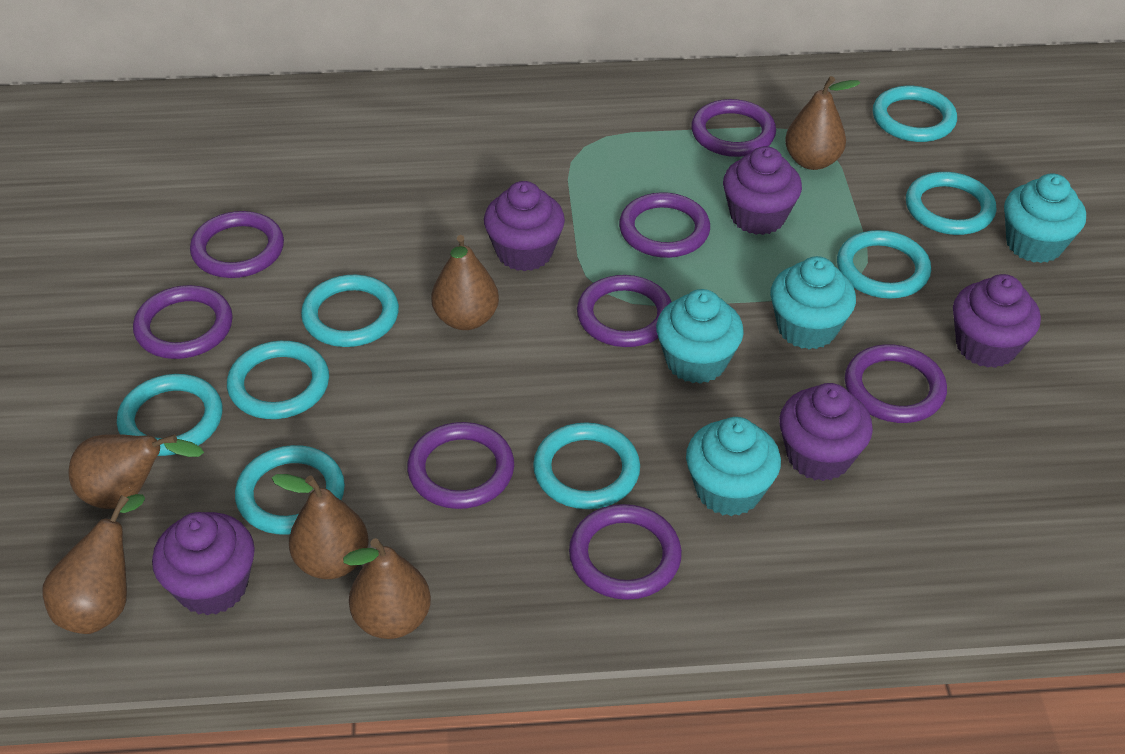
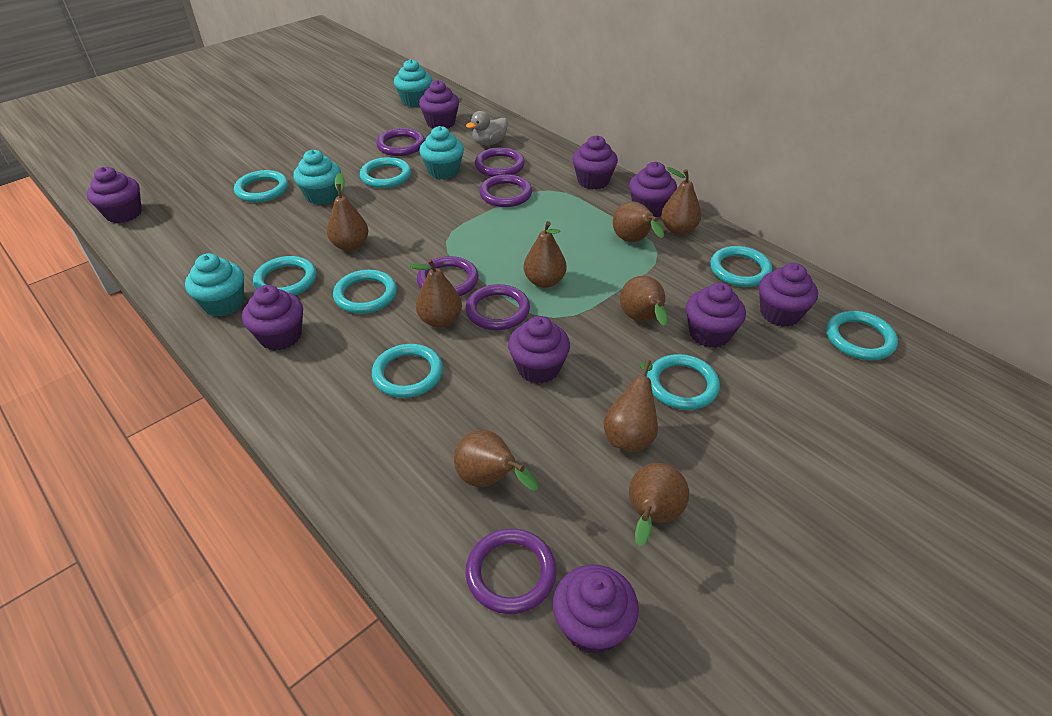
brown pear: 6 -> 9
grey duck: 0 -> 1
purple cupcake: 5 -> 9
purple ring: 8 -> 6

